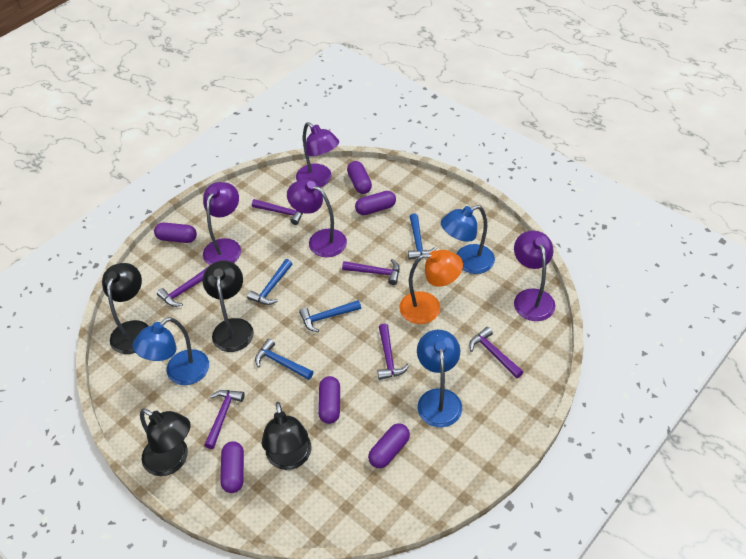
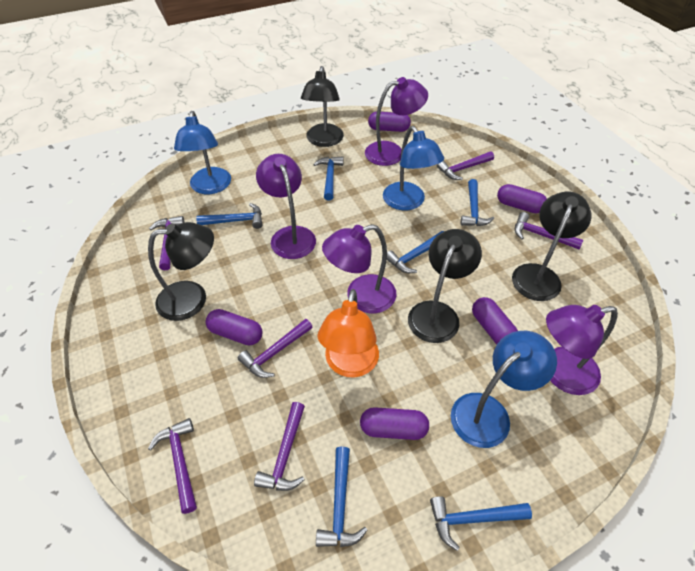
blue hammer: 4 -> 6
purple capsule: 6 -> 5

